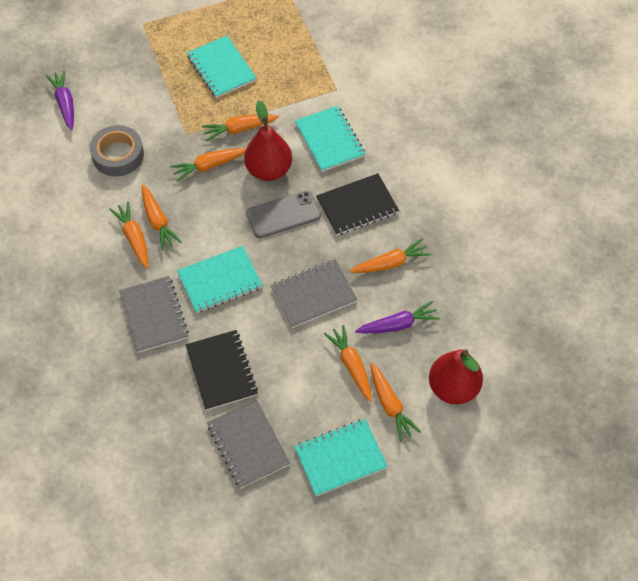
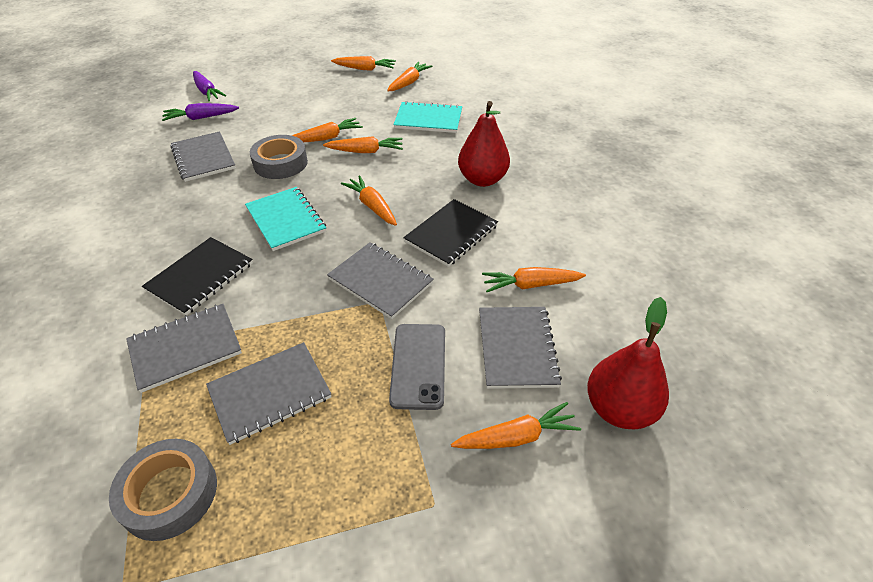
grey notebook: 3 -> 5
grey tape: 1 -> 2
turquoise notebook: 4 -> 2

